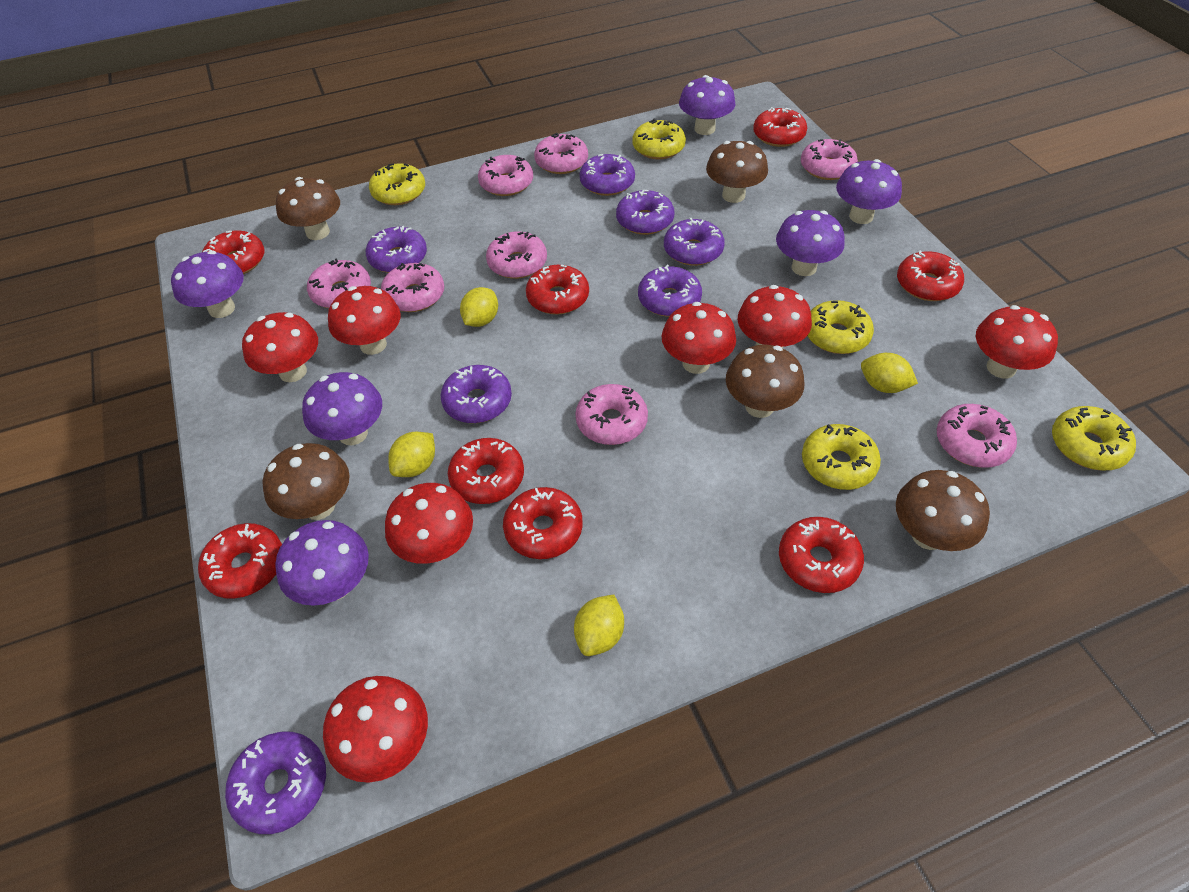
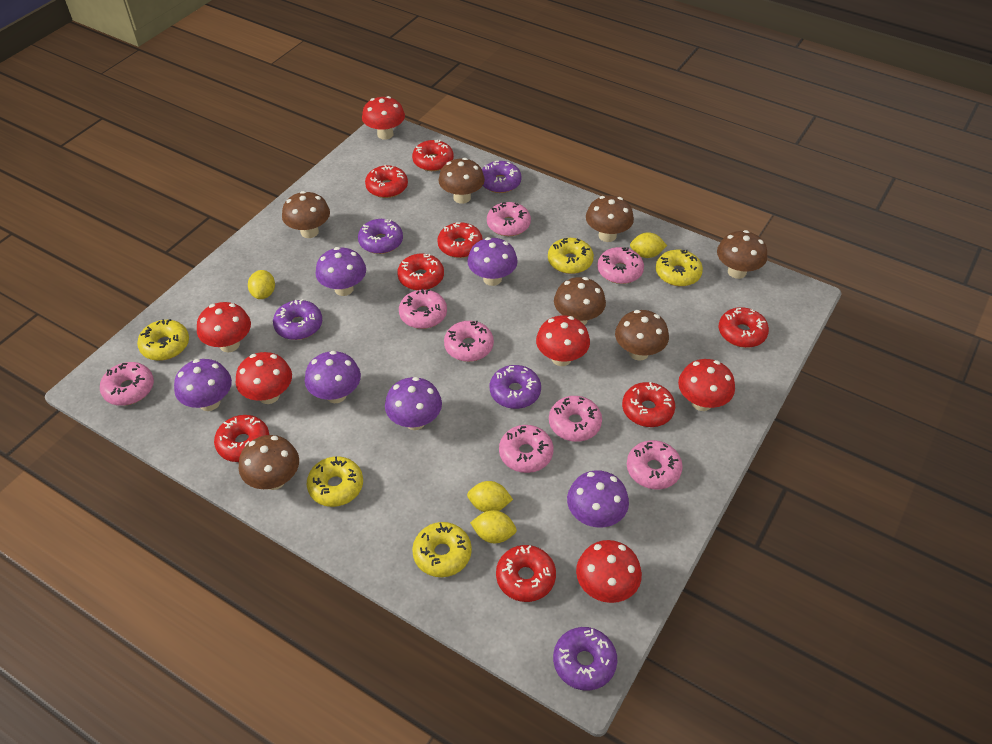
brown mushroom: 5 -> 7
purple donut: 7 -> 5
red mushroom: 7 -> 6

